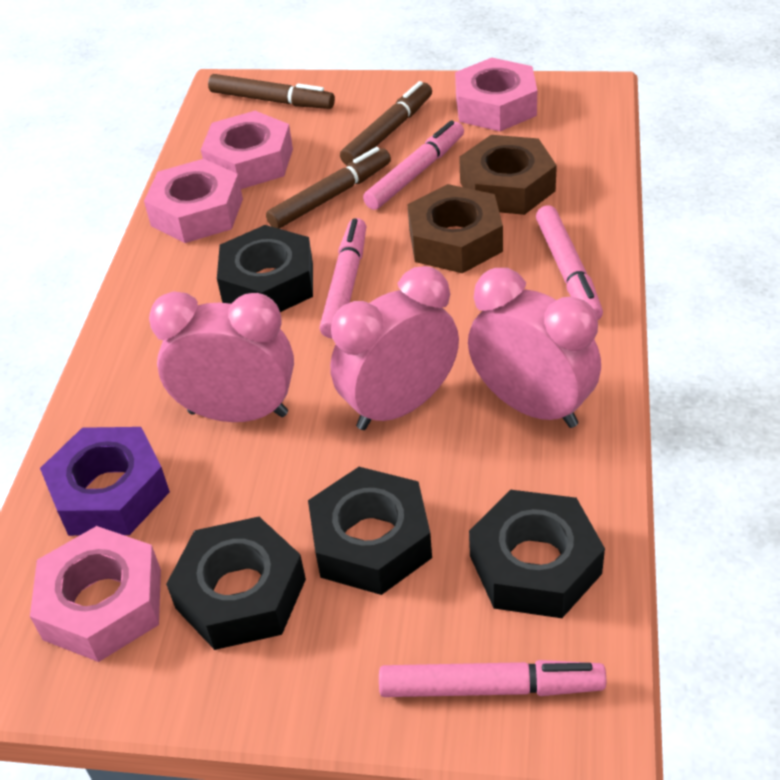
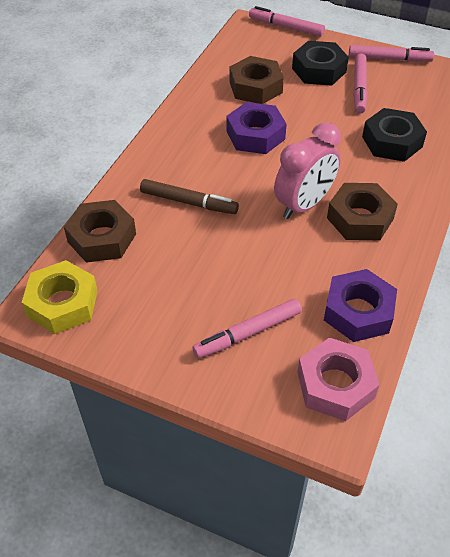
black nut: 4 -> 2
brown marker: 3 -> 1
brown nut: 2 -> 3
pink clock: 3 -> 1
pink nut: 4 -> 1
purple nut: 1 -> 2
yellow nut: 0 -> 1

